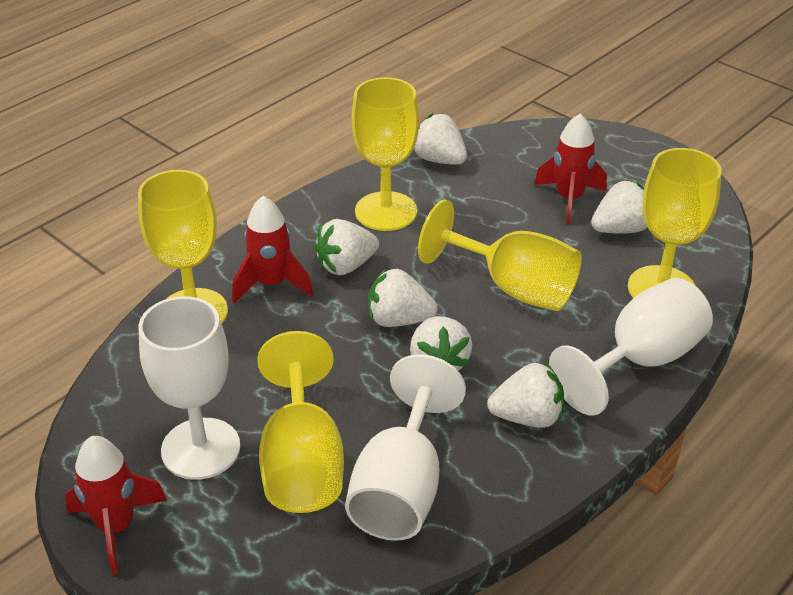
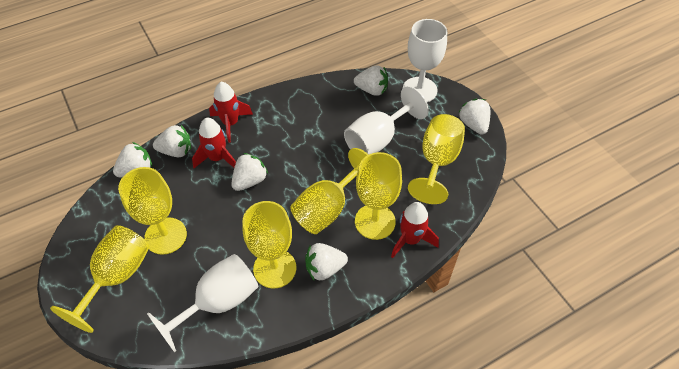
yellow goblet: 5 -> 6

